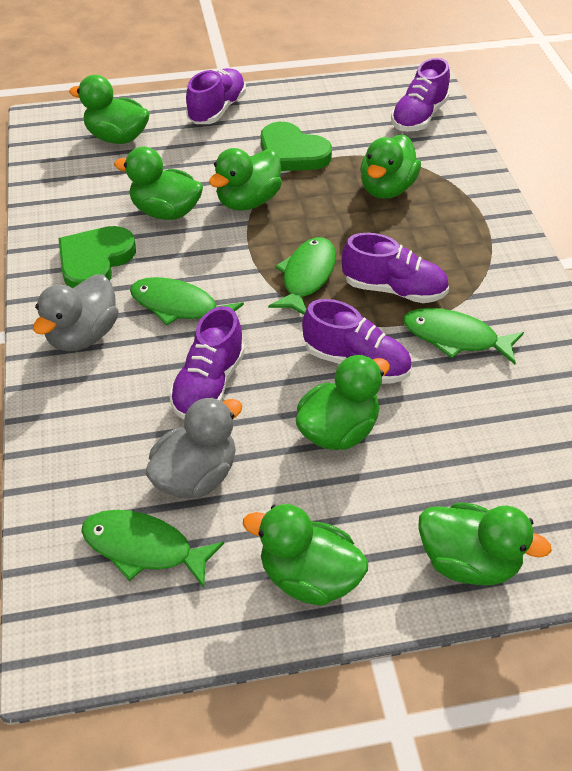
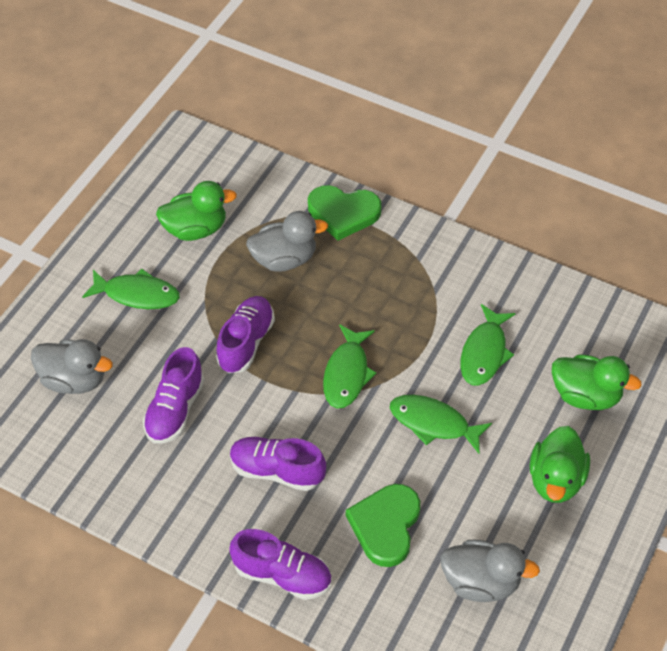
green duck: 7 -> 3
grey duck: 2 -> 3
purple shoe: 5 -> 4

